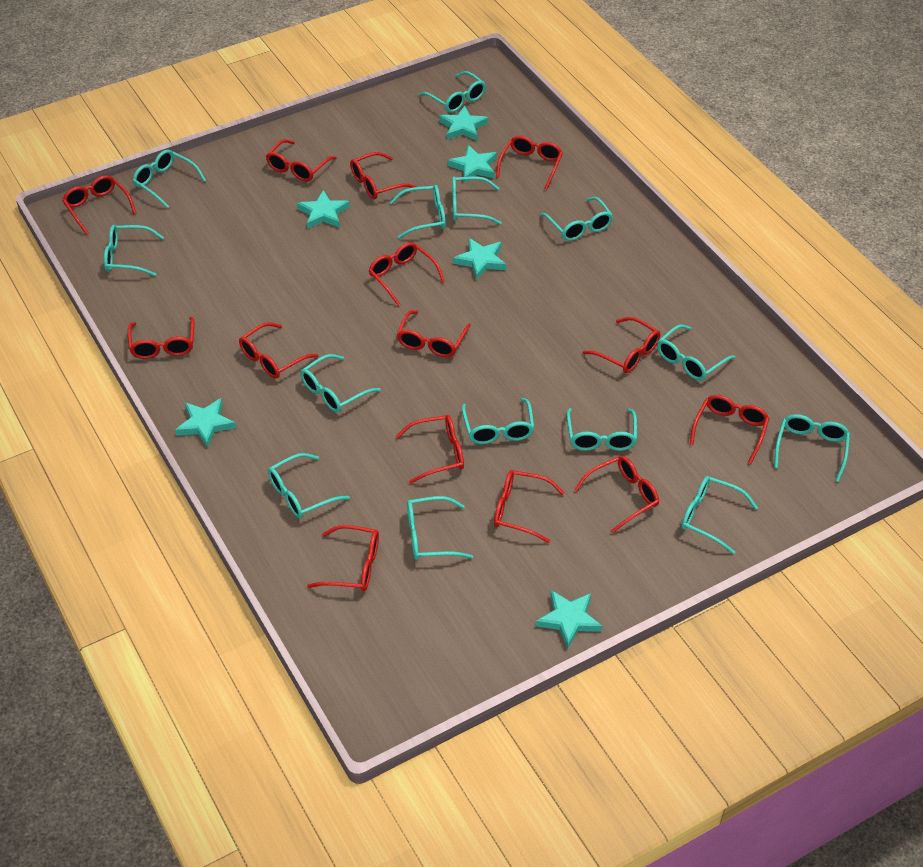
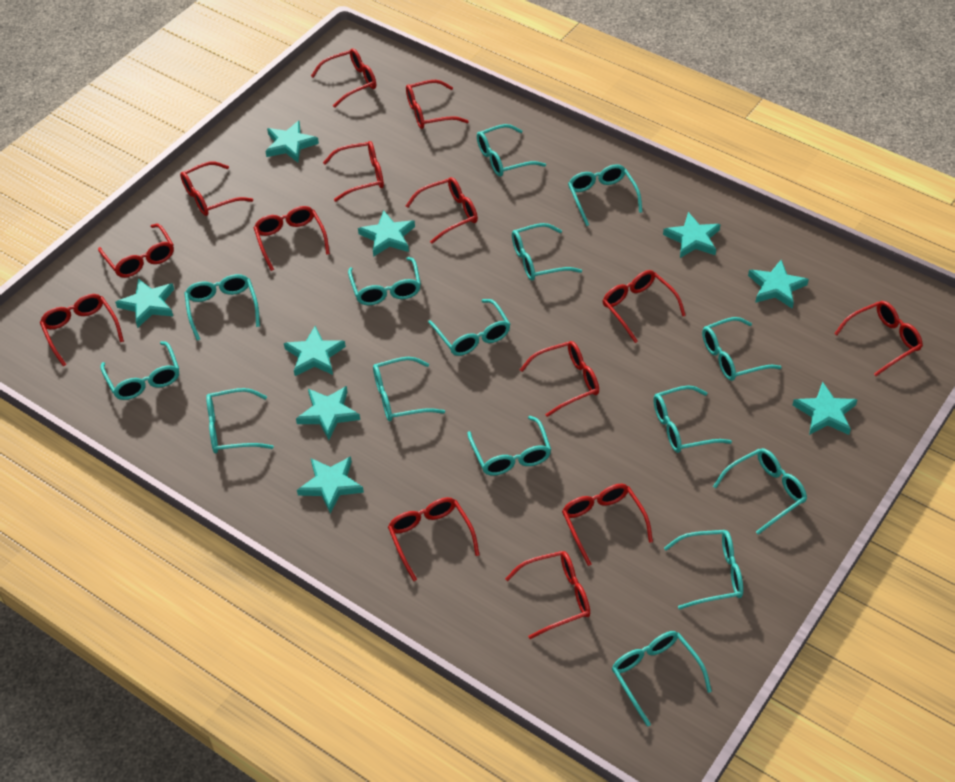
turquoise glasses: 14 -> 15
turquoise star: 6 -> 9

